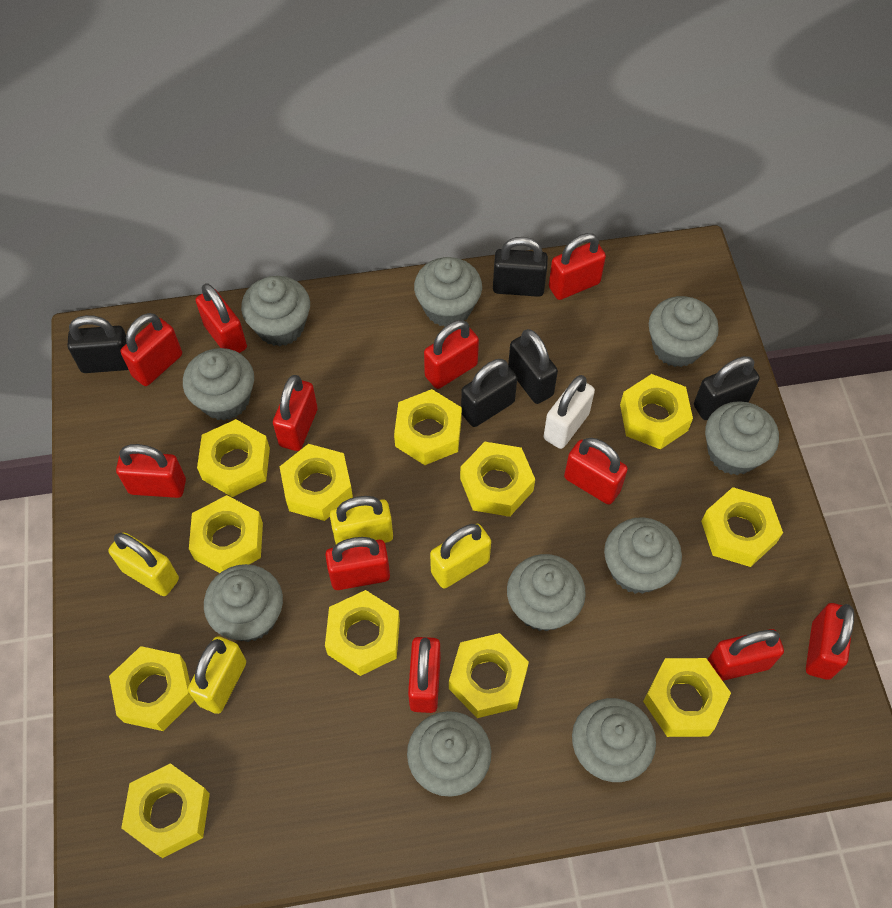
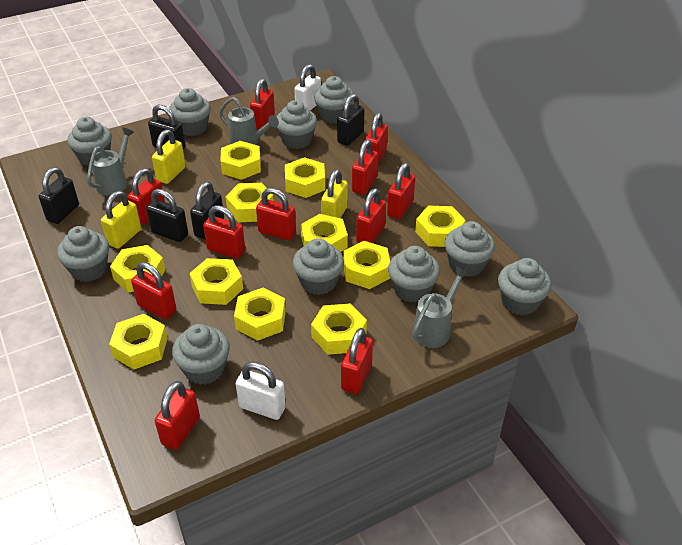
grey watering can: 0 -> 3
white padlock: 1 -> 2
yellow nut: 12 -> 11
yellow padlock: 4 -> 3

